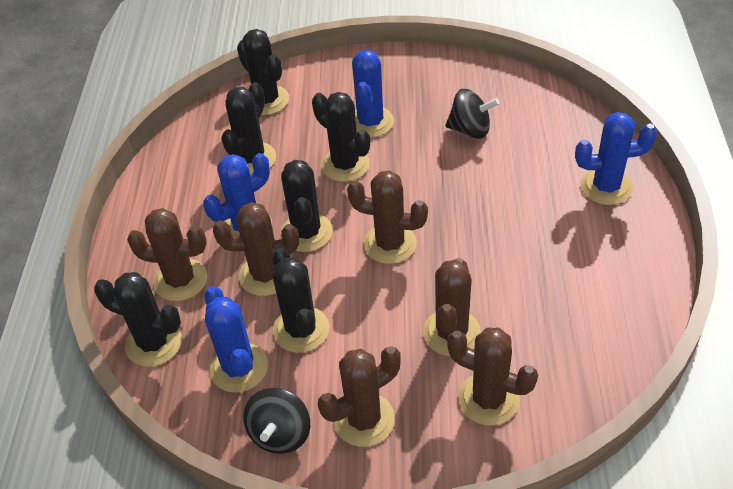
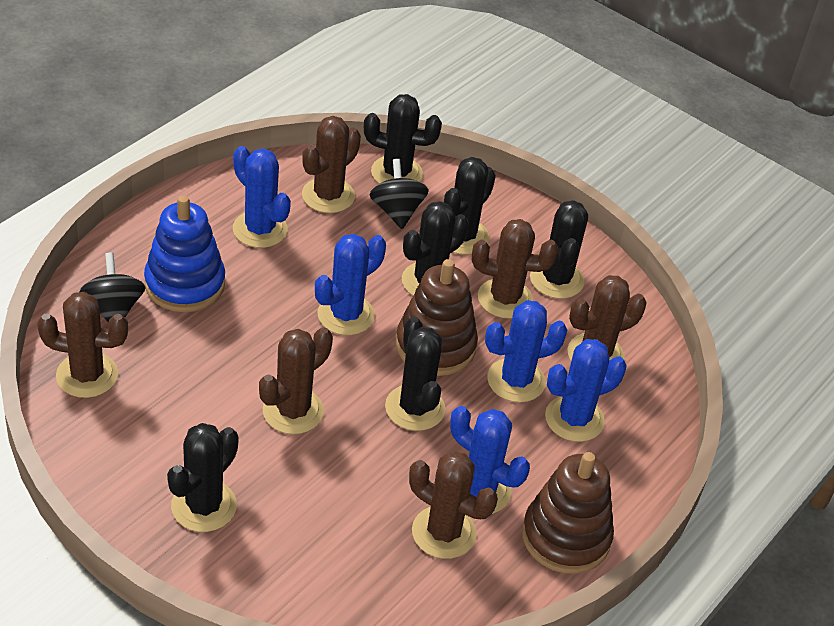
blue cactus: 4 -> 5
blue stacking toy: 0 -> 1
brown stacking toy: 0 -> 2

